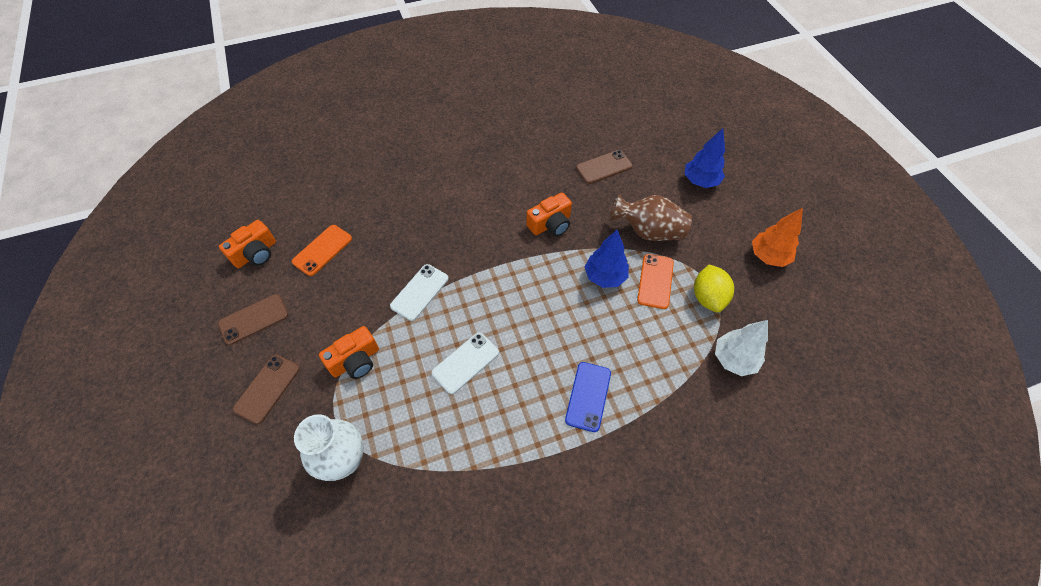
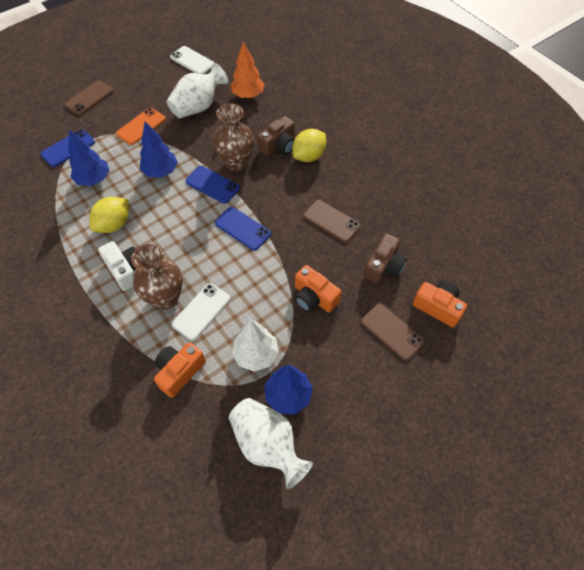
blue phone: 1 -> 3
blue tree: 2 -> 3
brown camera: 0 -> 2
brown vase: 1 -> 2
orange phone: 2 -> 1
white camera: 0 -> 1
white vase: 1 -> 2
yellow lemon: 1 -> 2

